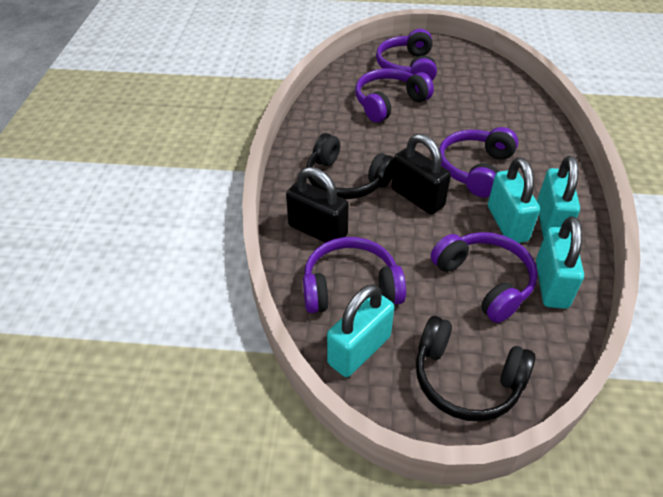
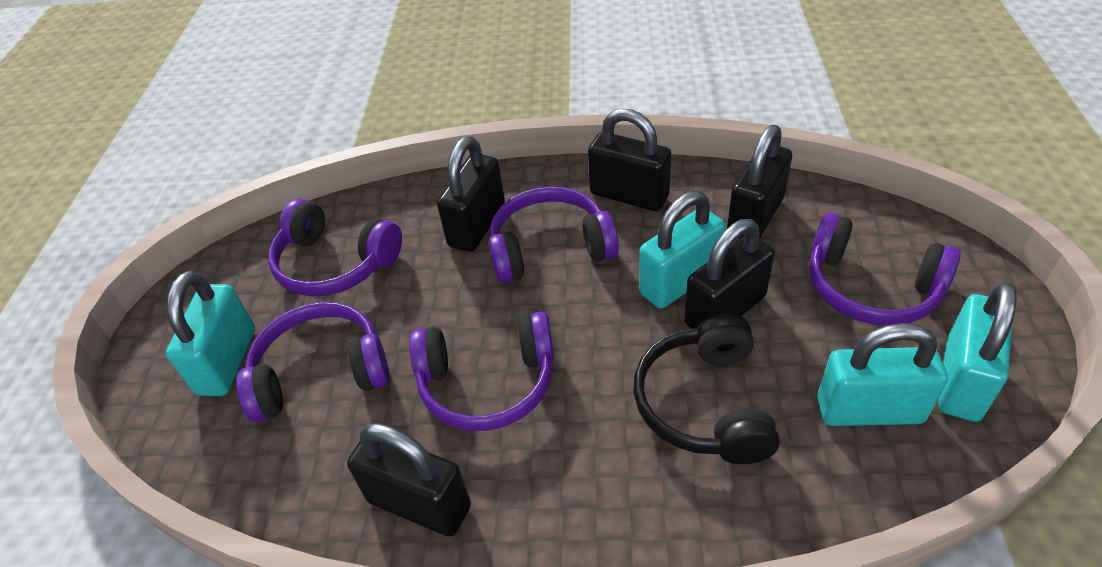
black headphones: 2 -> 1
black padlock: 2 -> 5

